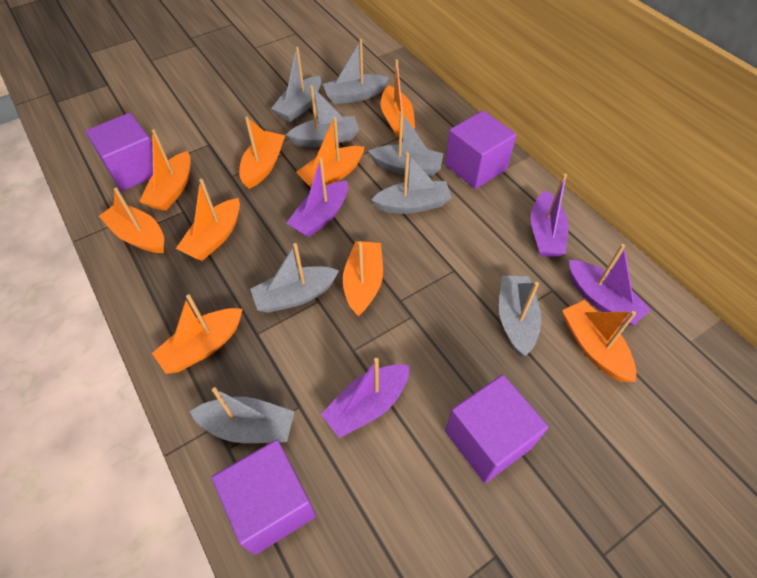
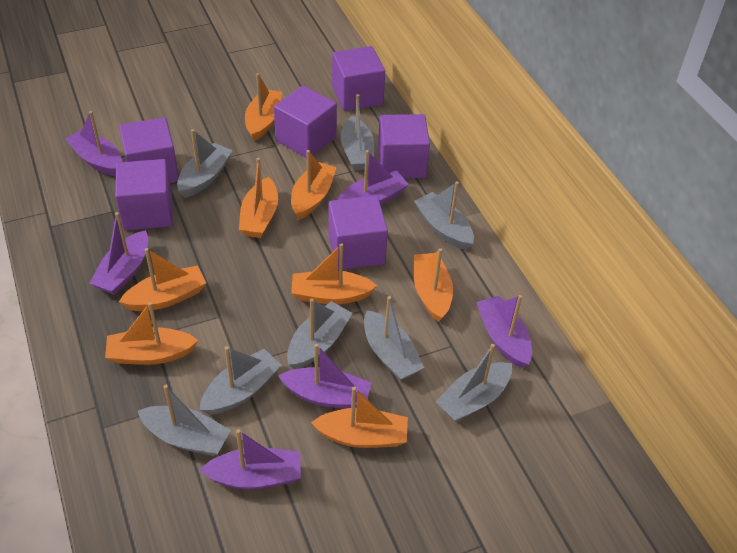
orange boat: 9 -> 8
purple boat: 4 -> 6
purple cube: 4 -> 6

